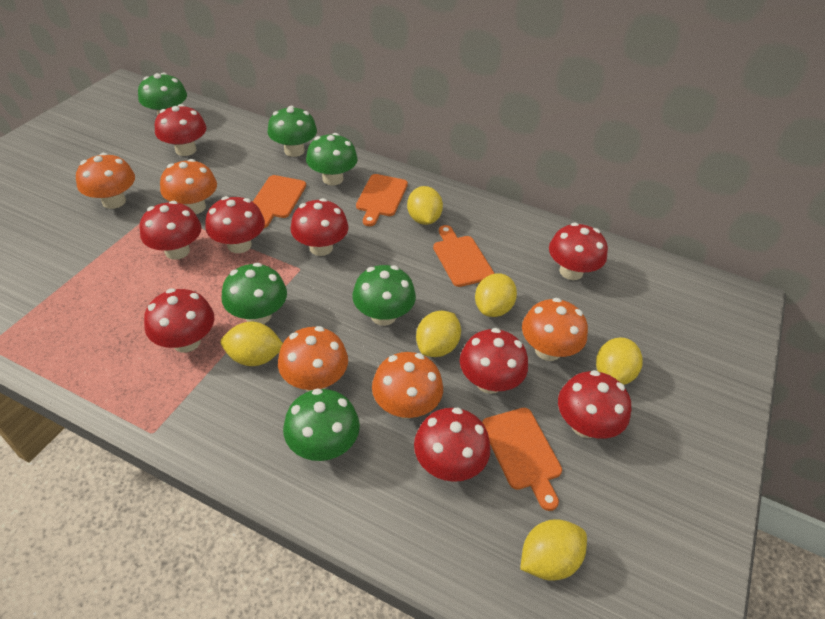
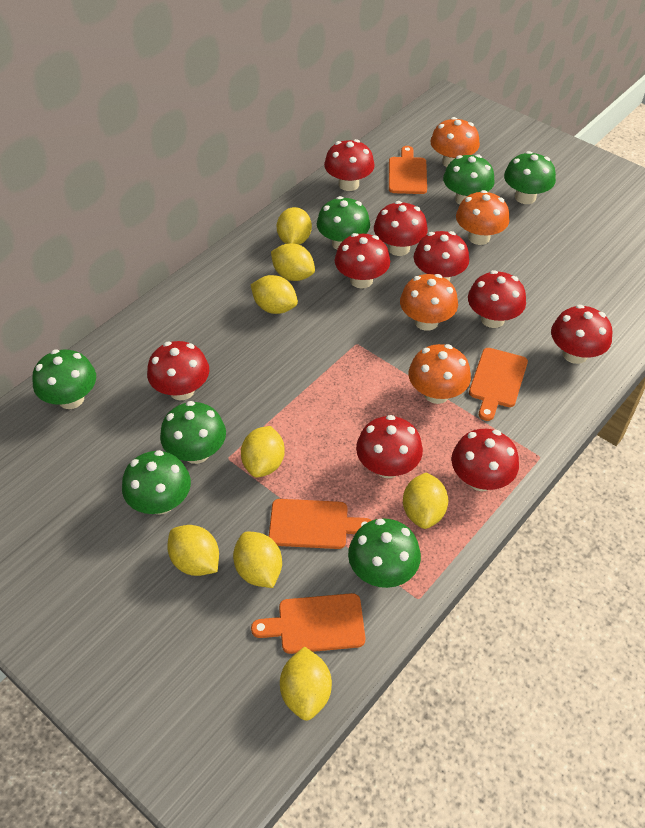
green mushroom: 6 -> 7
orange mushroom: 5 -> 4
yellow lemon: 6 -> 8

